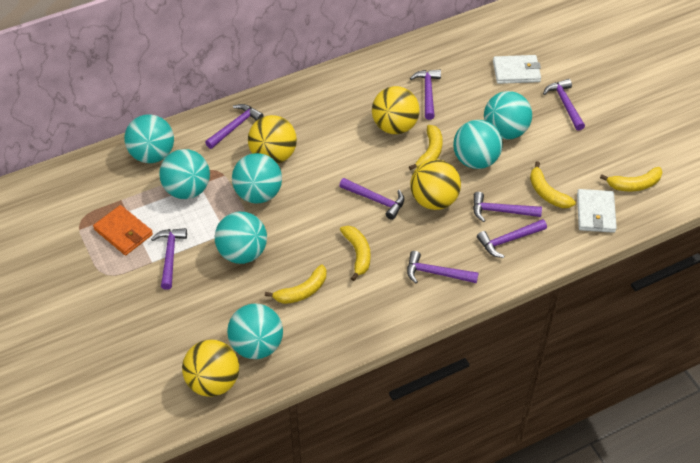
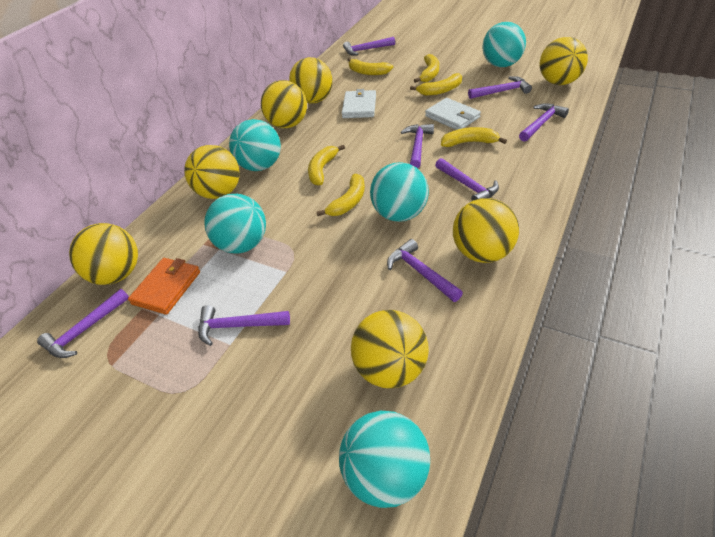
turquoise ball: 7 -> 5
yellow ball: 4 -> 7
yellow banana: 5 -> 6

